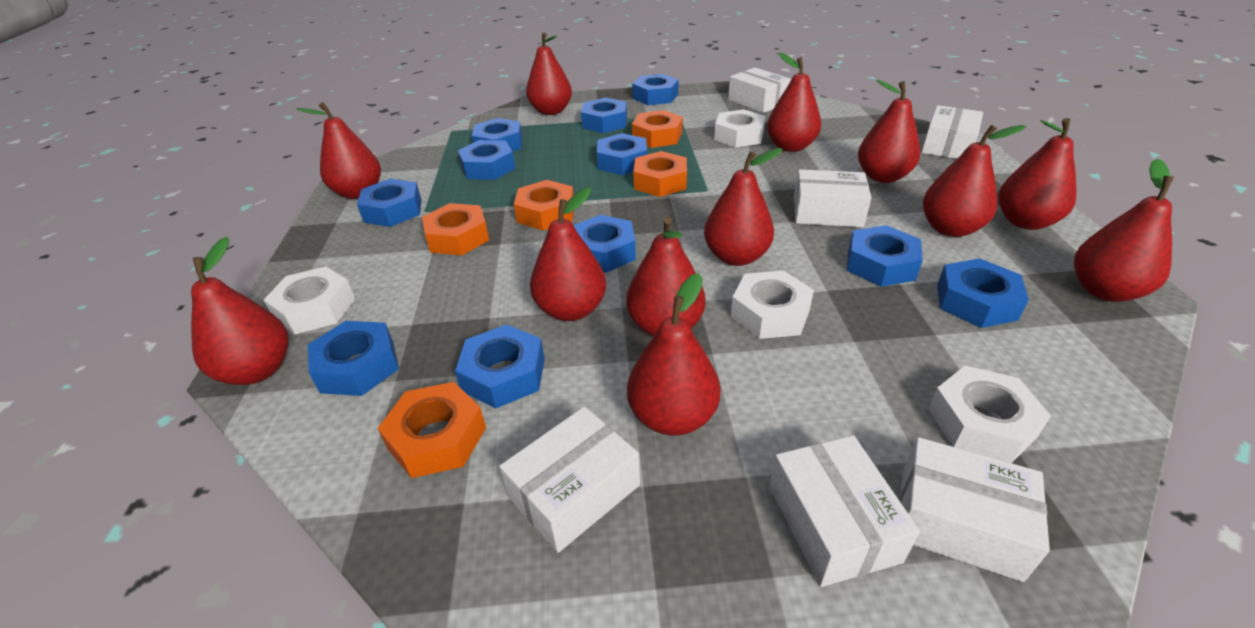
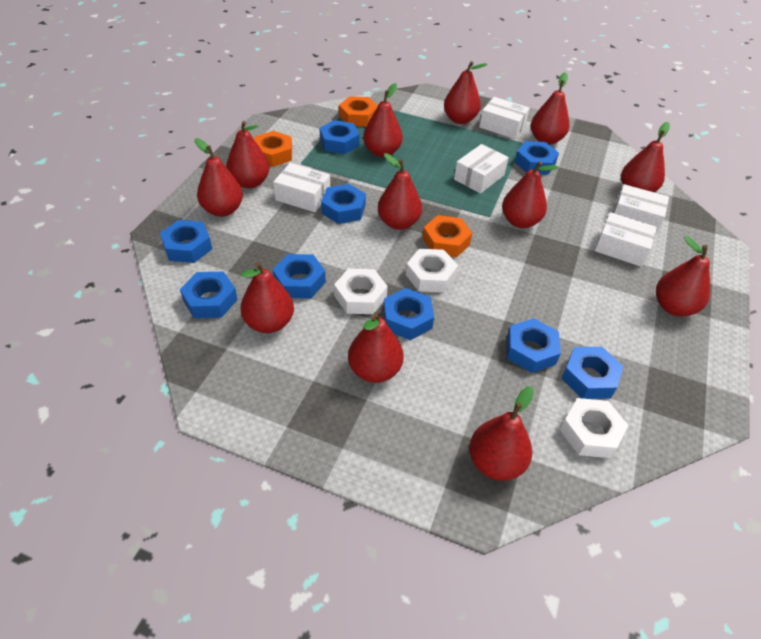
blue nut: 11 -> 9
orange nut: 5 -> 3
white box: 6 -> 5
white nut: 4 -> 3

